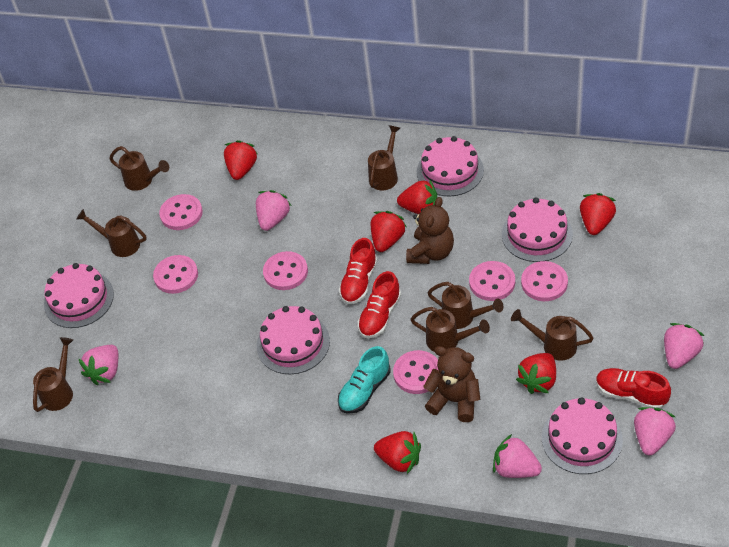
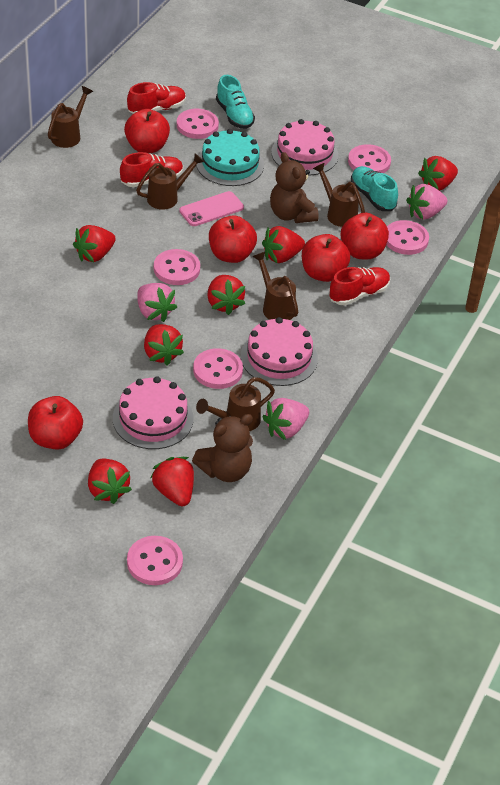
brown watering can: 7 -> 5
pink cake: 5 -> 3
pink phone: 0 -> 1
pink strawberry: 5 -> 3
red apple: 0 -> 5
red strawberry: 6 -> 7
turquoise cake: 0 -> 1
turquoise shoe: 1 -> 2

